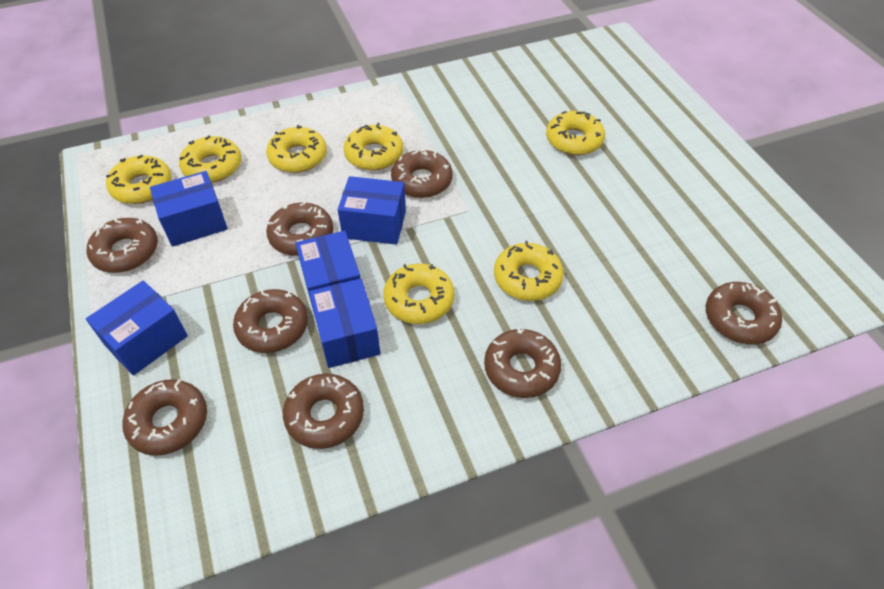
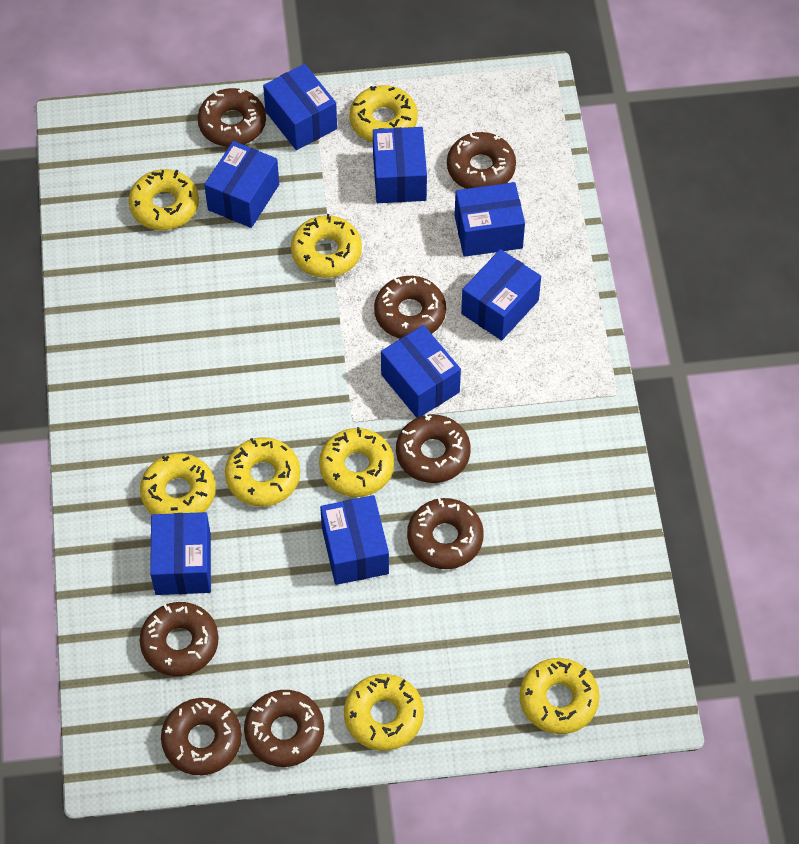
blue box: 5 -> 8
yellow donut: 7 -> 8

